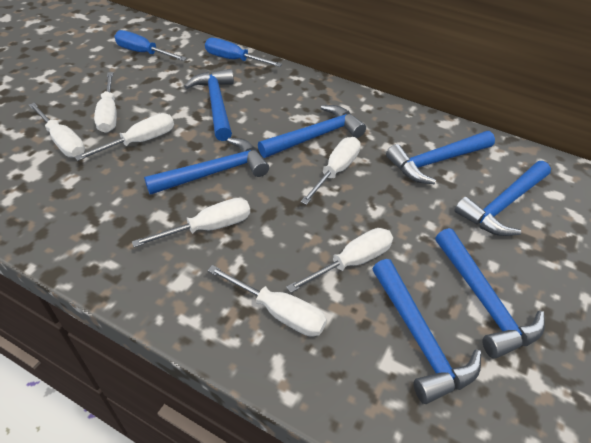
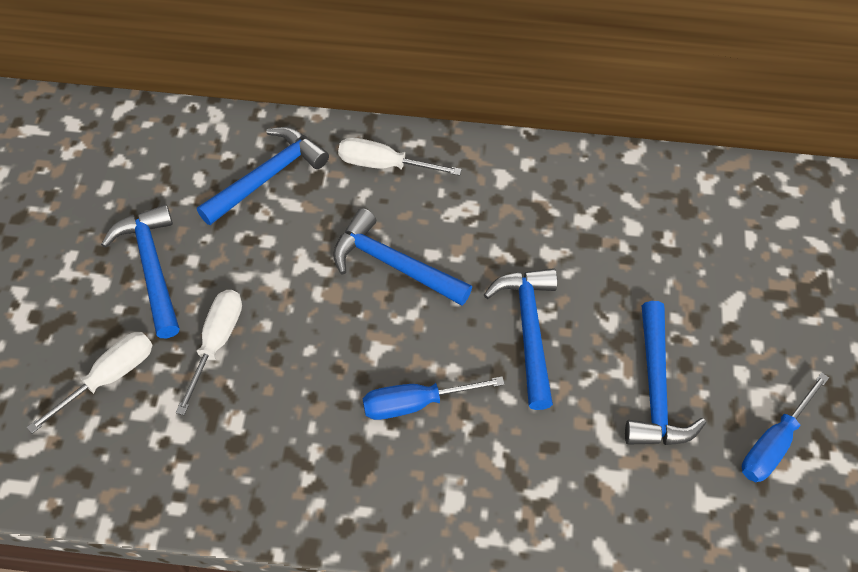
blue hammer: 7 -> 5
white screwdriver: 7 -> 3

